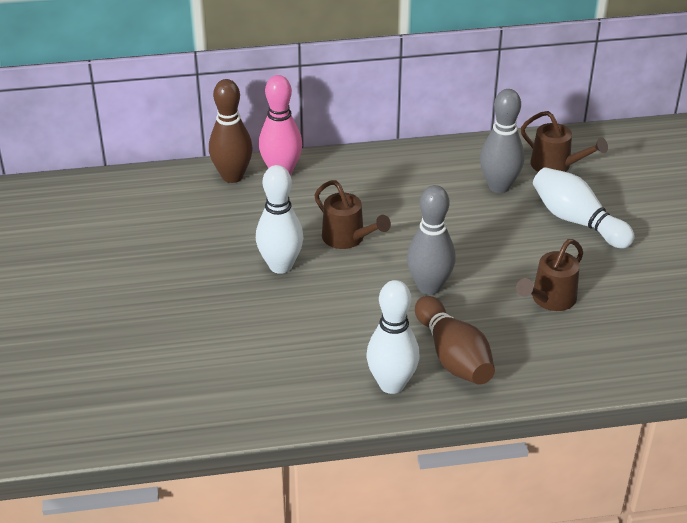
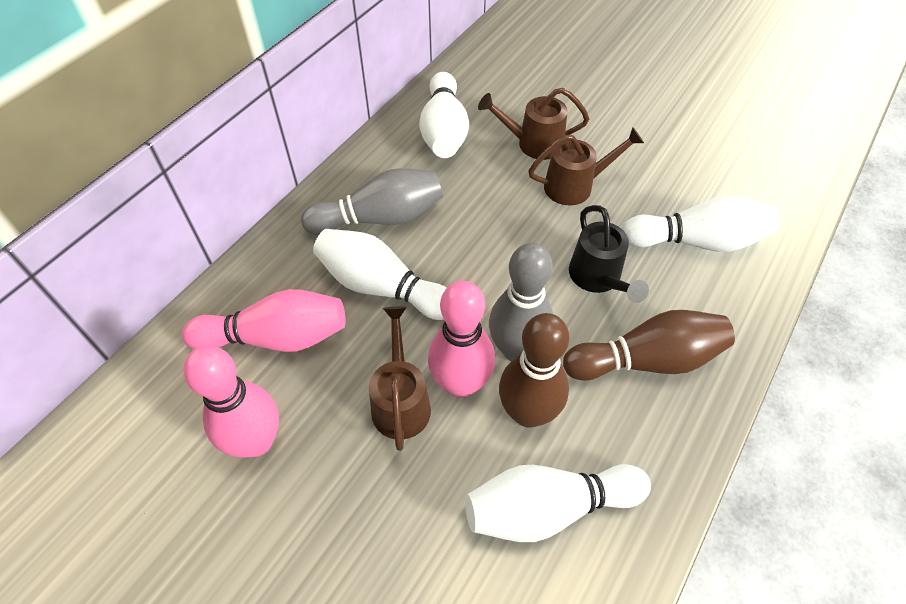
black watering can: 0 -> 1
pink bowling pin: 1 -> 3
white bowling pin: 3 -> 4

